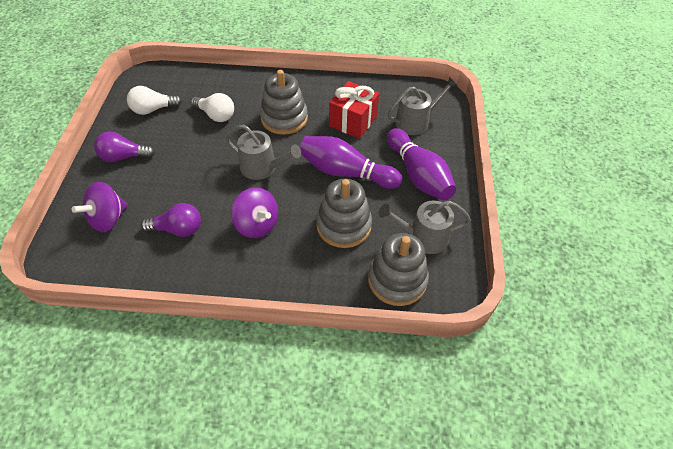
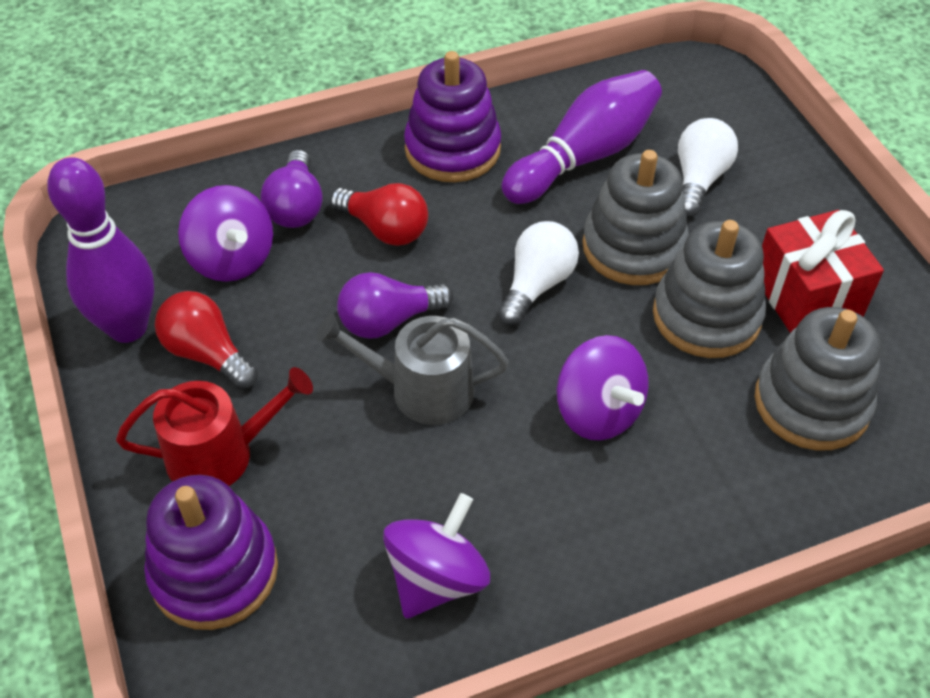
grey watering can: 3 -> 1
purple spinning top: 2 -> 3
purple stacking toy: 0 -> 2
red light bulb: 0 -> 2
red watering can: 0 -> 1

